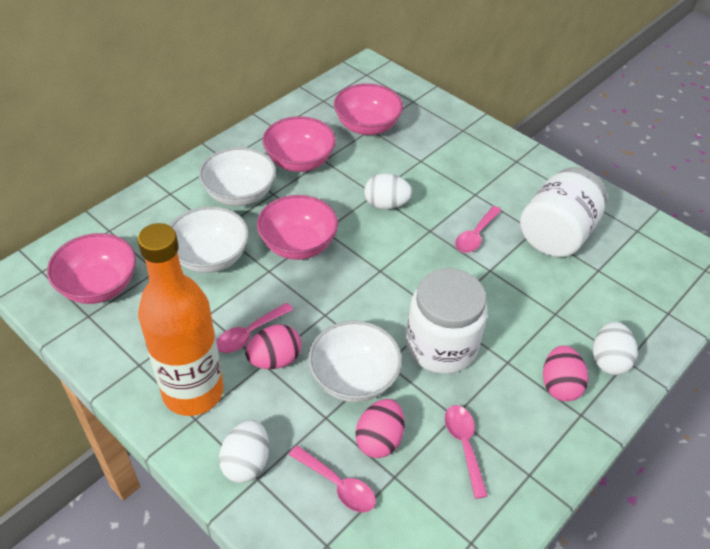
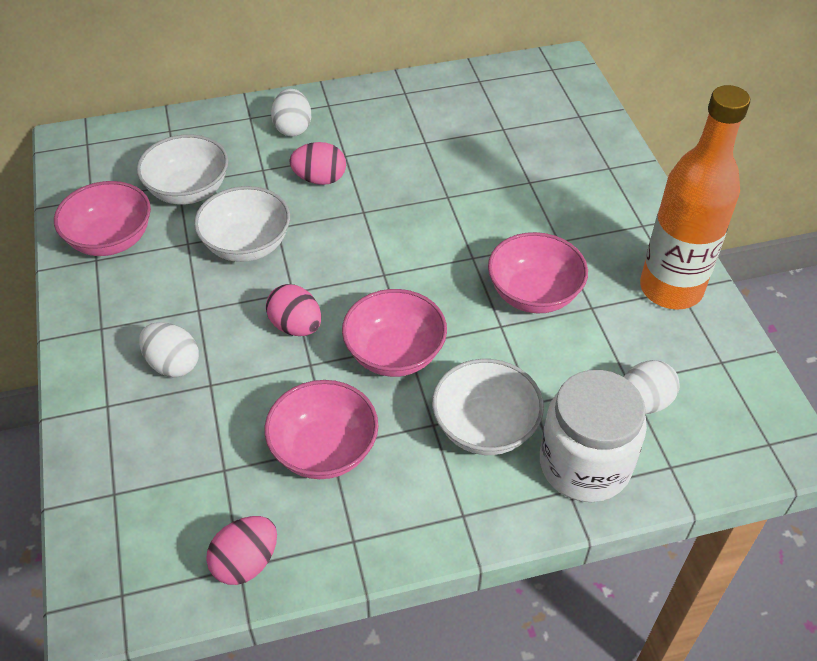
pink spoon: 4 -> 0
white jar: 2 -> 1

